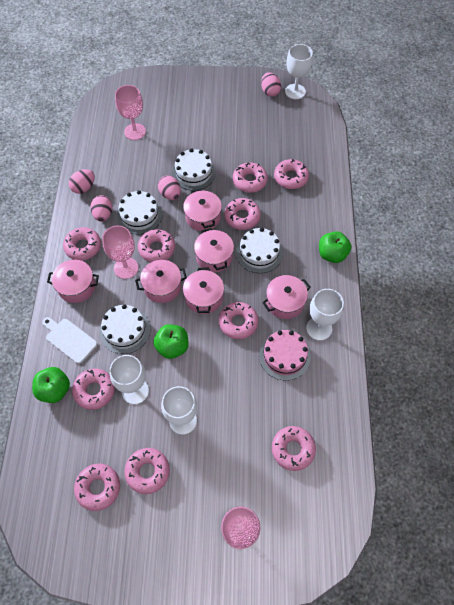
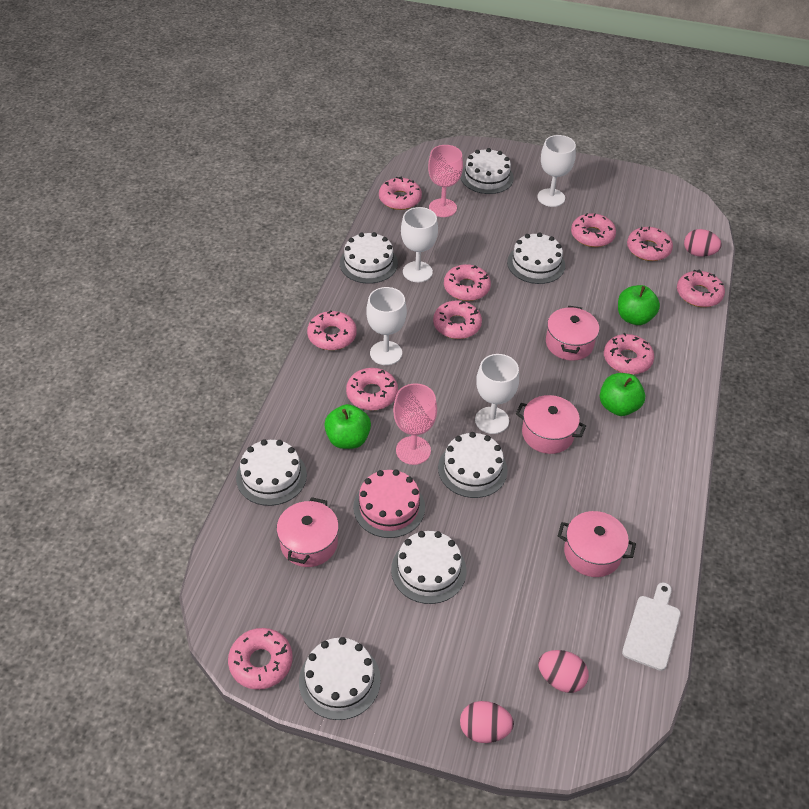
pink egg: 4 -> 3
pink goblet: 3 -> 2
pink pot: 6 -> 4
white cake: 4 -> 7

